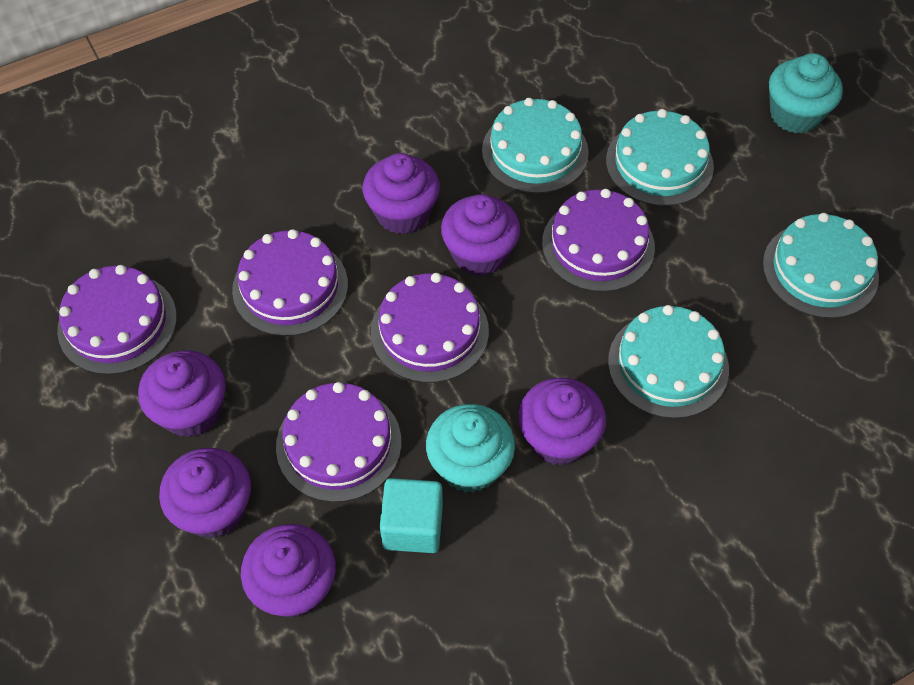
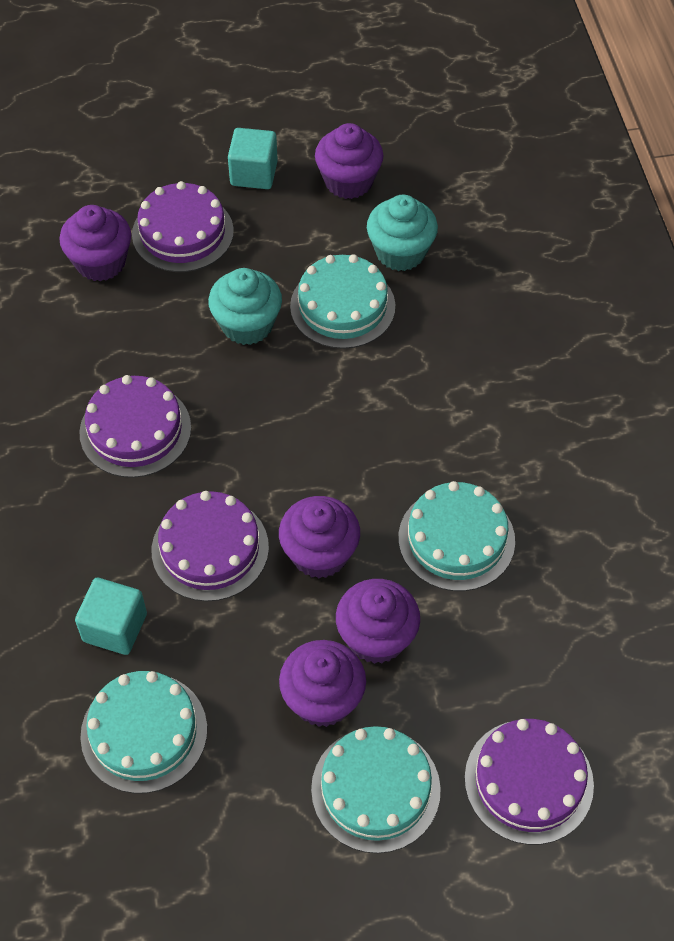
purple cake: 5 -> 4
purple cupcake: 6 -> 5
turquoise cube: 1 -> 2

